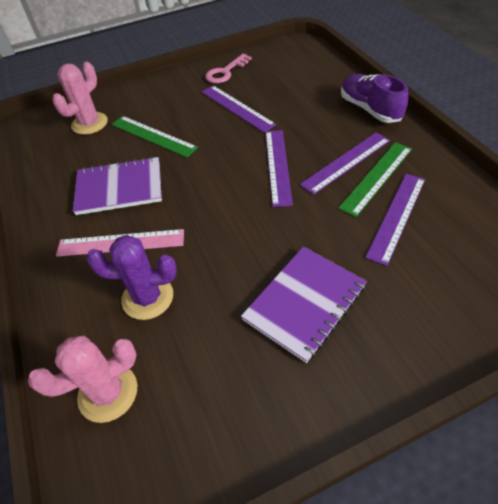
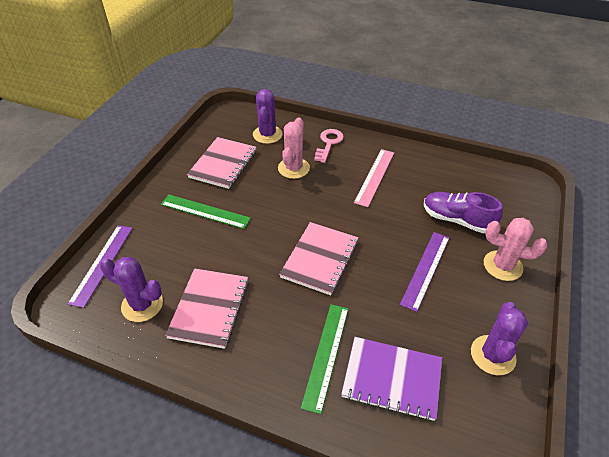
pink notebook: 0 -> 3
purple cactus: 1 -> 3
purple notebook: 2 -> 1
purple ruler: 4 -> 2

